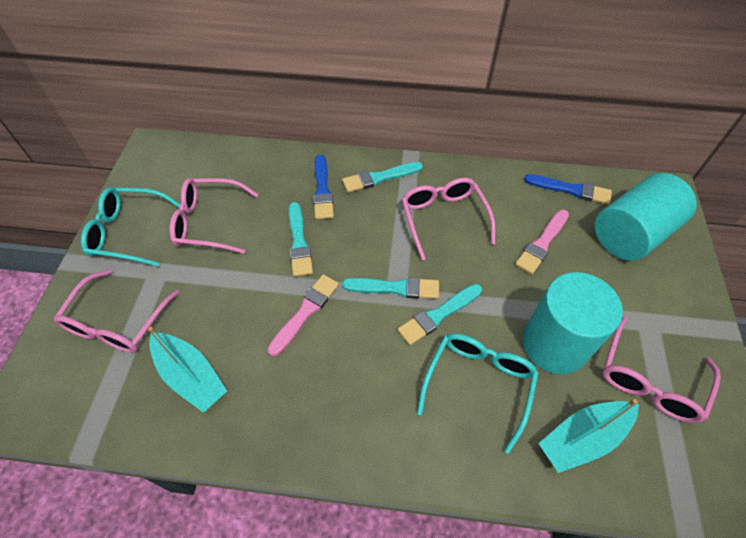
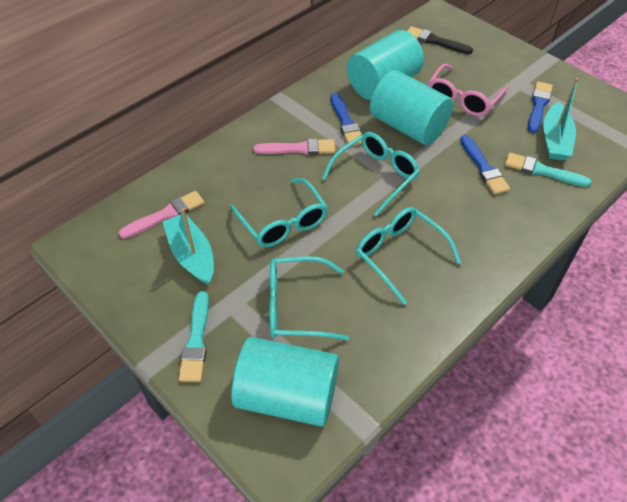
black brush: 0 -> 1
blue brush: 2 -> 3
pink glasses: 4 -> 1
turquoise brush: 4 -> 2
turquoise cylinder: 2 -> 3
turquoise glasses: 2 -> 4

